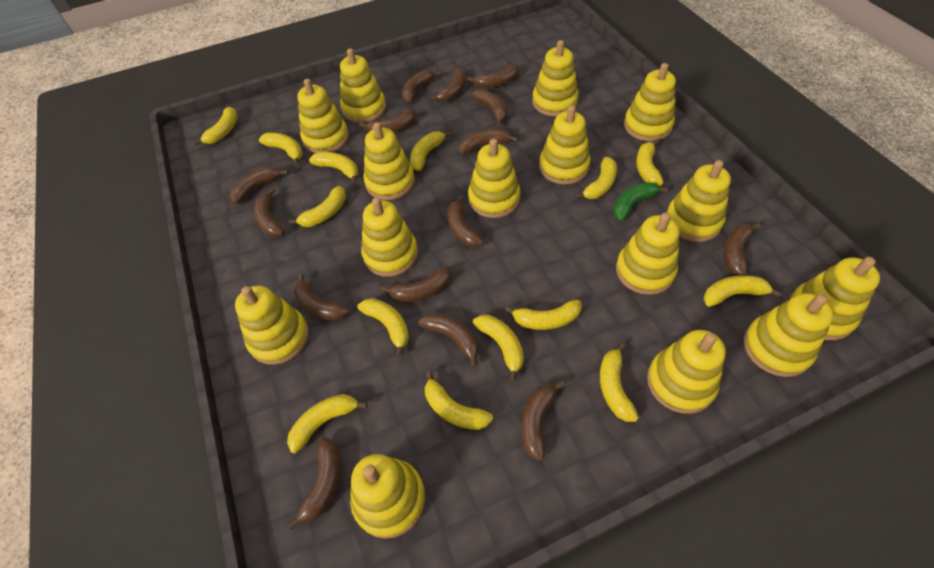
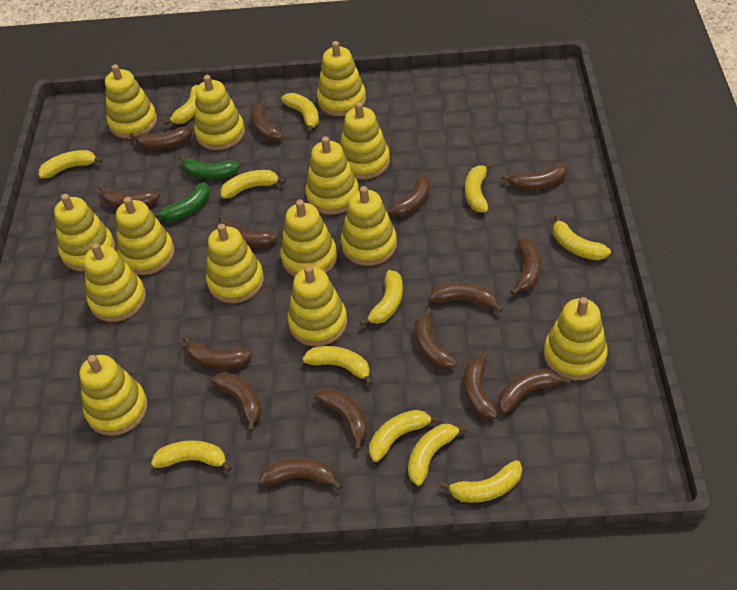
green banana: 1 -> 2
yellow banana: 14 -> 12
yellow stacking toy: 15 -> 14

